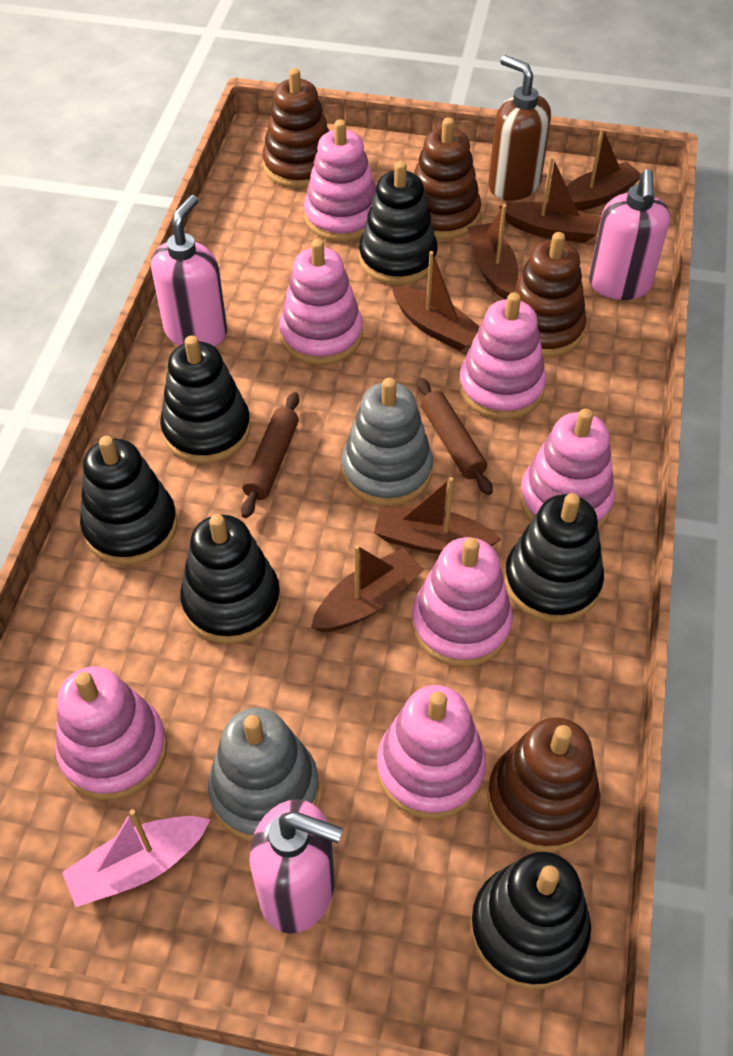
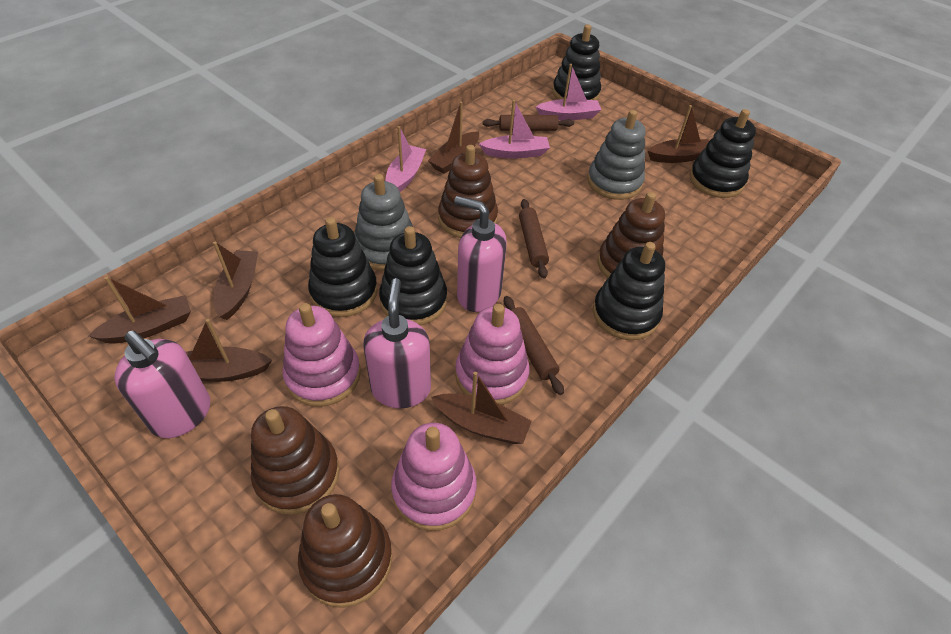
black stacking toy: 6 -> 5
brown rolling pin: 2 -> 3
brown soap dispenser: 1 -> 0
pink boat: 1 -> 3
pink stacking toy: 7 -> 3

